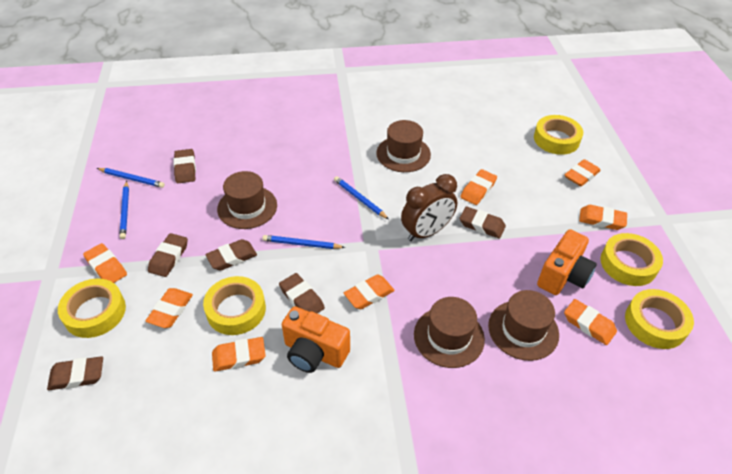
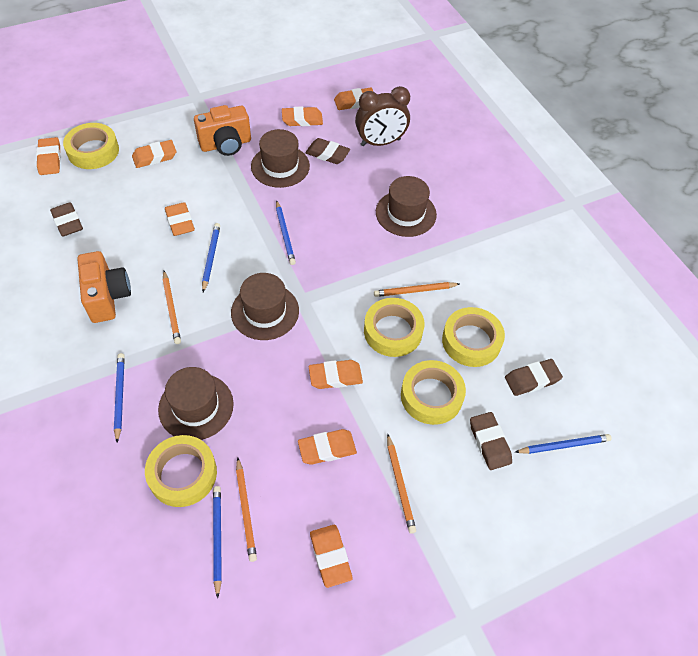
blue pencil: 4 -> 5
brown eraser: 6 -> 4
orange pencil: 0 -> 4

